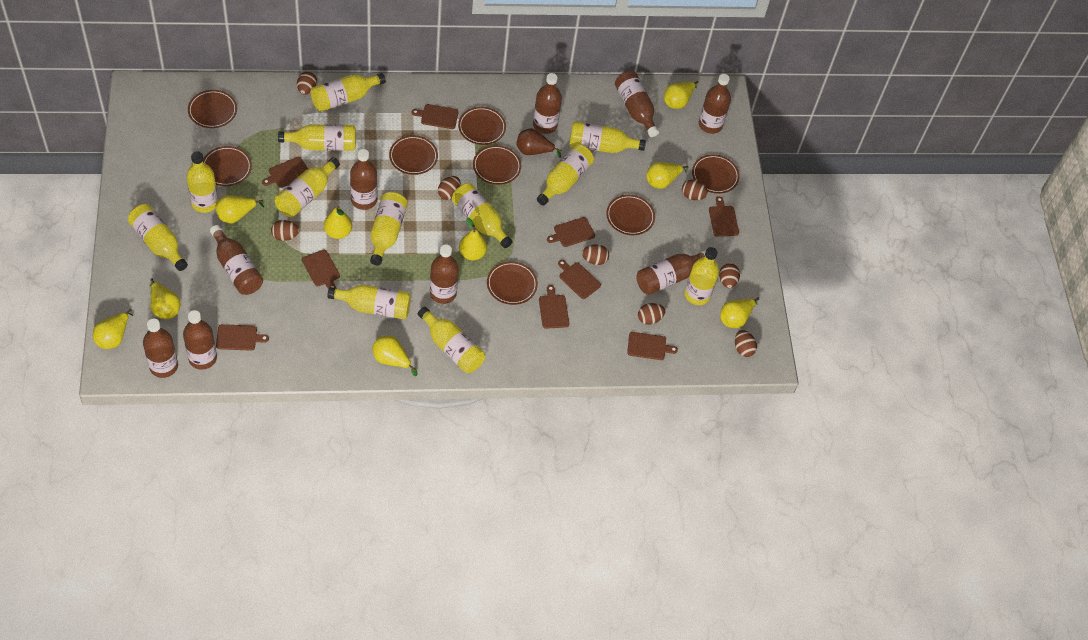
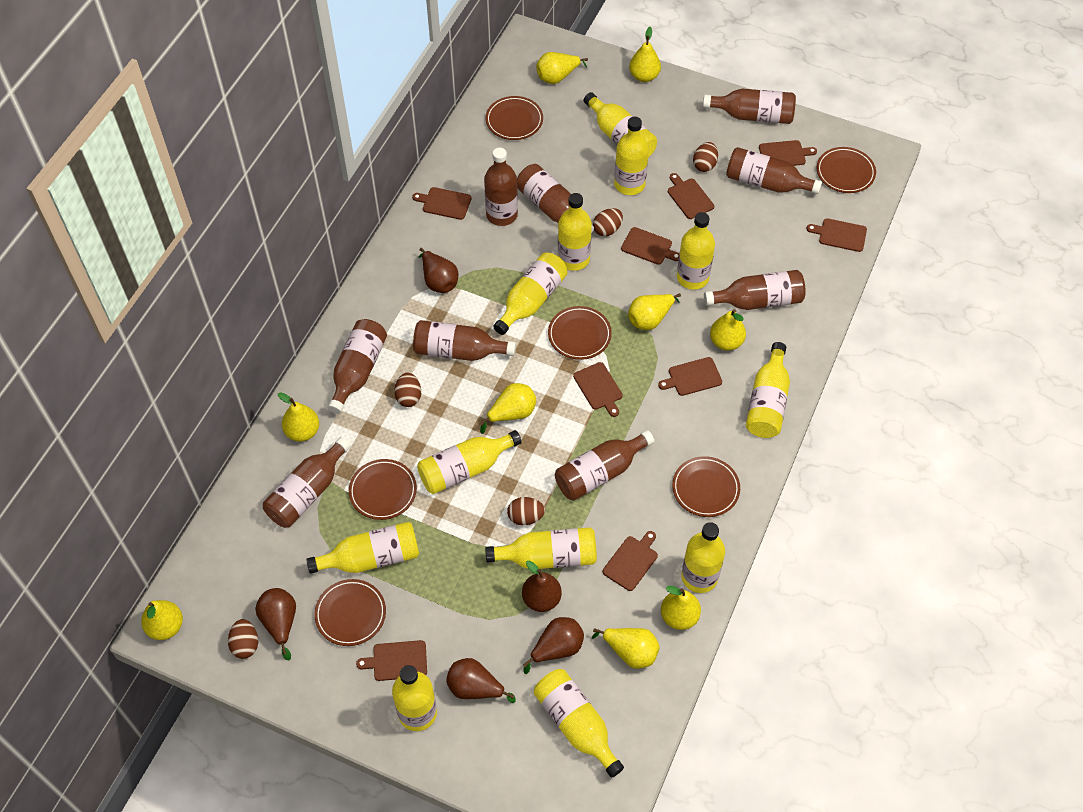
brown egg: 8 -> 5
brown pear: 1 -> 5
brown plate: 8 -> 6

